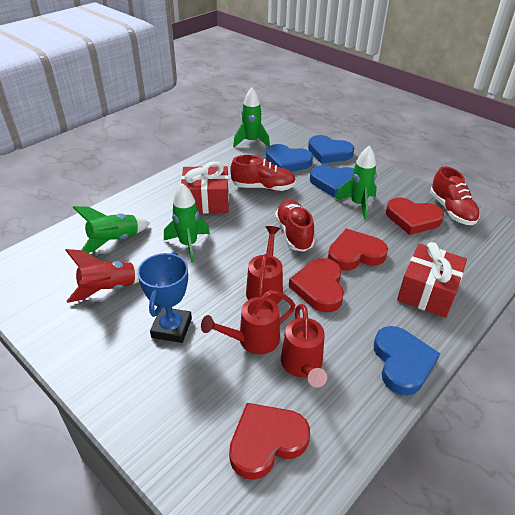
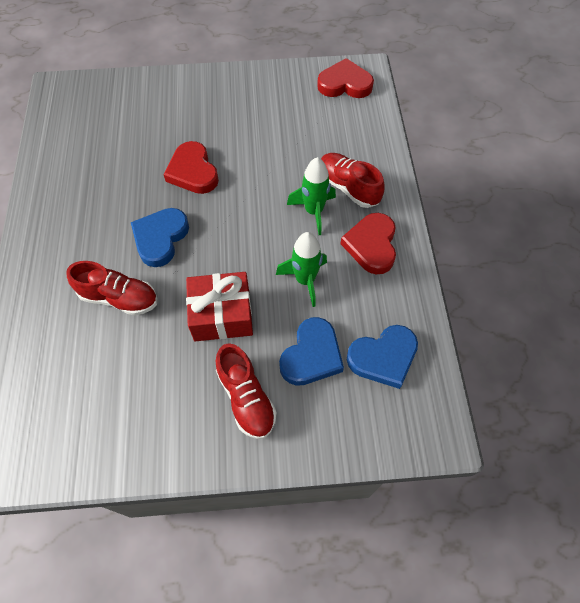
blue heart: 4 -> 3
blue trophy: 1 -> 0
green rocket: 4 -> 2
red gift: 2 -> 1
red heart: 4 -> 3
red rocket: 1 -> 0
red watering can: 3 -> 0

